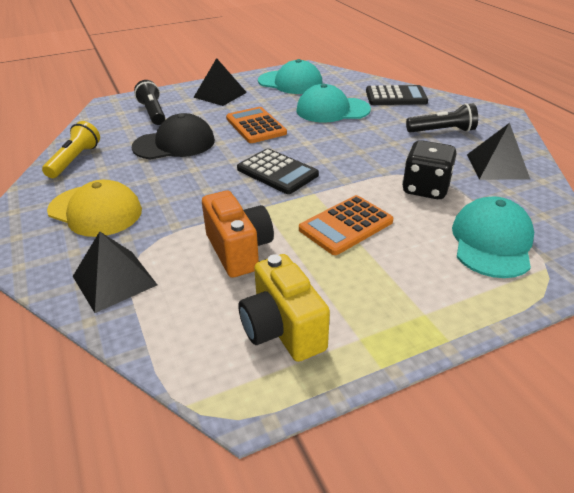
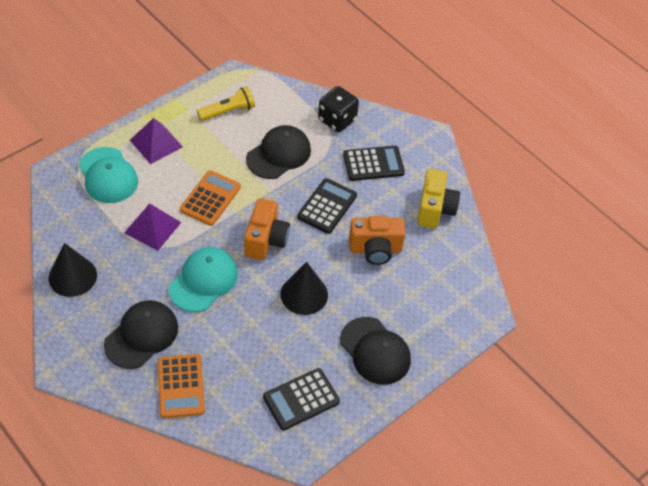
black calculator: 2 -> 3
black cap: 1 -> 3
black cone: 0 -> 2
black flashlight: 2 -> 0
black pyramid: 3 -> 0
orange camera: 1 -> 2
purple pyramid: 0 -> 2
turquoise cap: 3 -> 2
yellow cap: 1 -> 0

